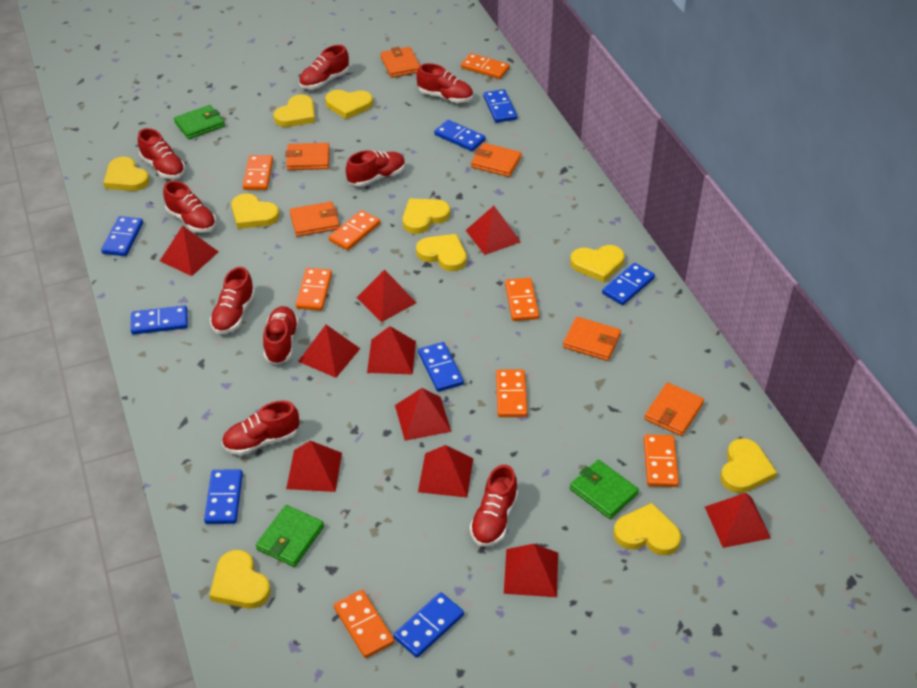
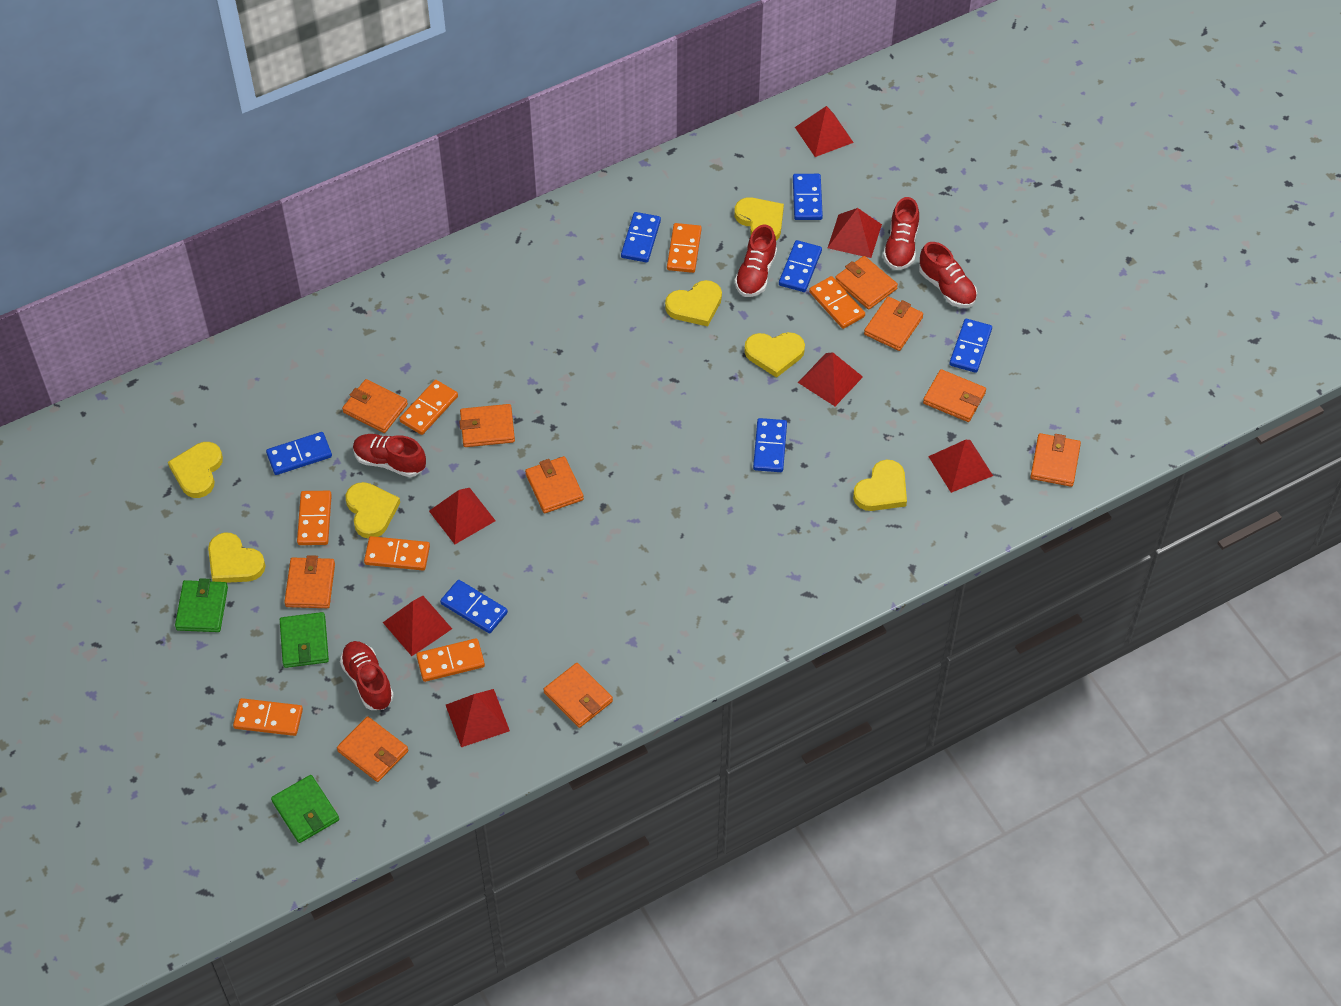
blue domino: 8 -> 7
orange domino: 8 -> 7
orange wallet: 6 -> 10
red pyramid: 10 -> 7
red shoe: 9 -> 5
yellow heart: 10 -> 7

